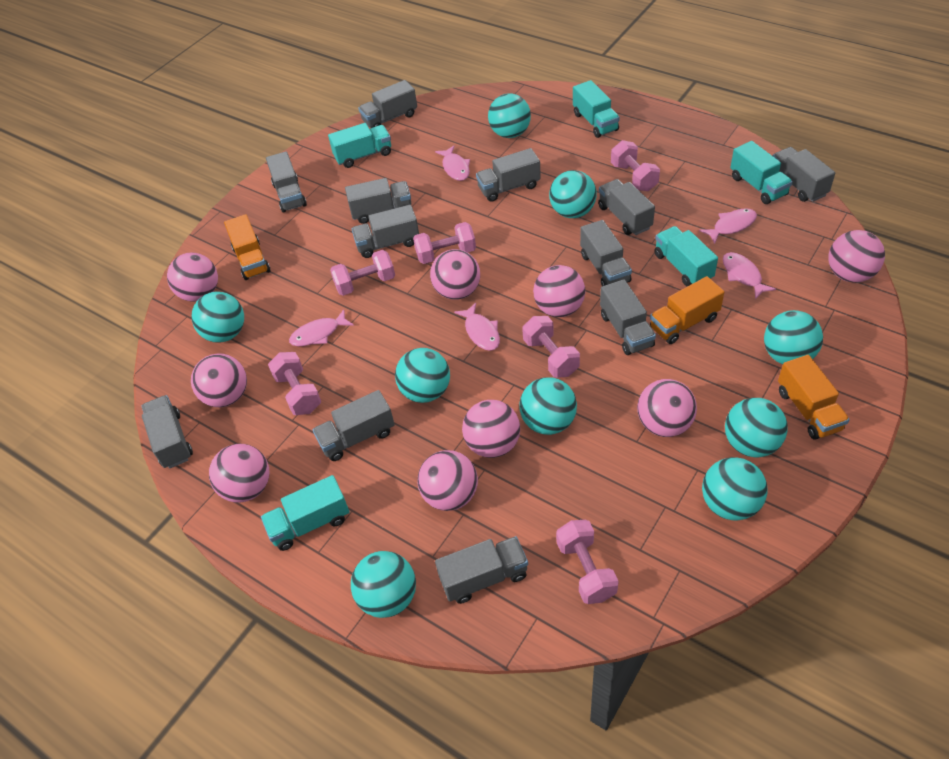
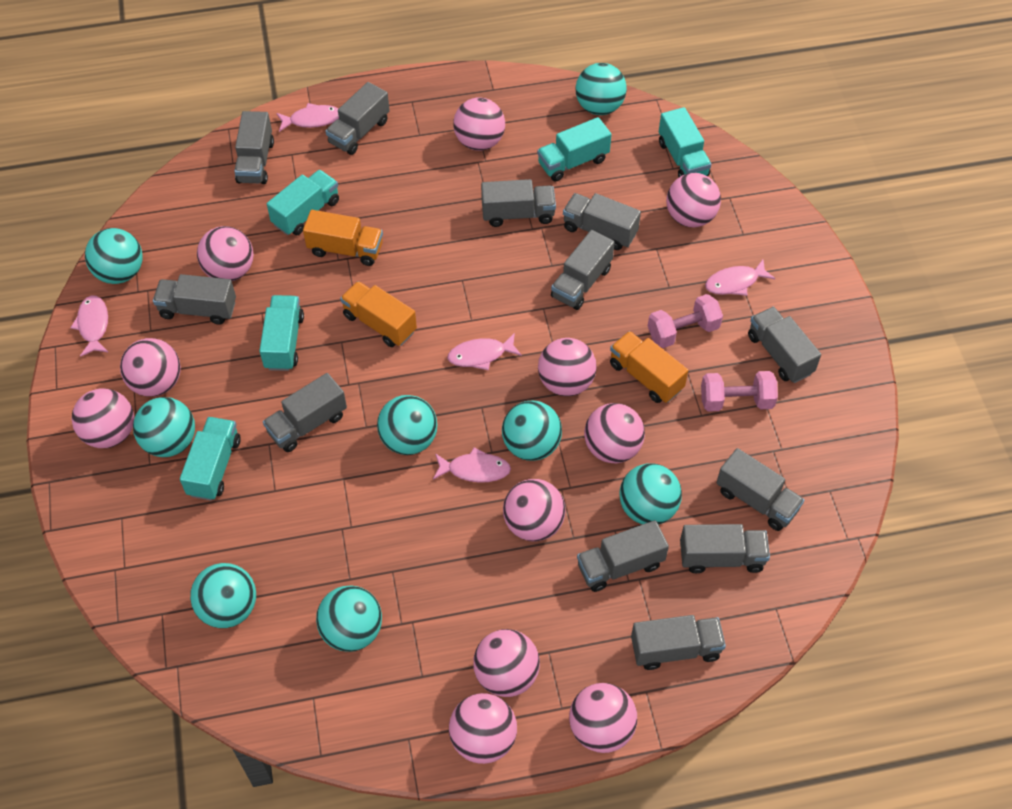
pink ball: 9 -> 11
pink dumbbell: 6 -> 2
turquoise ball: 9 -> 8

